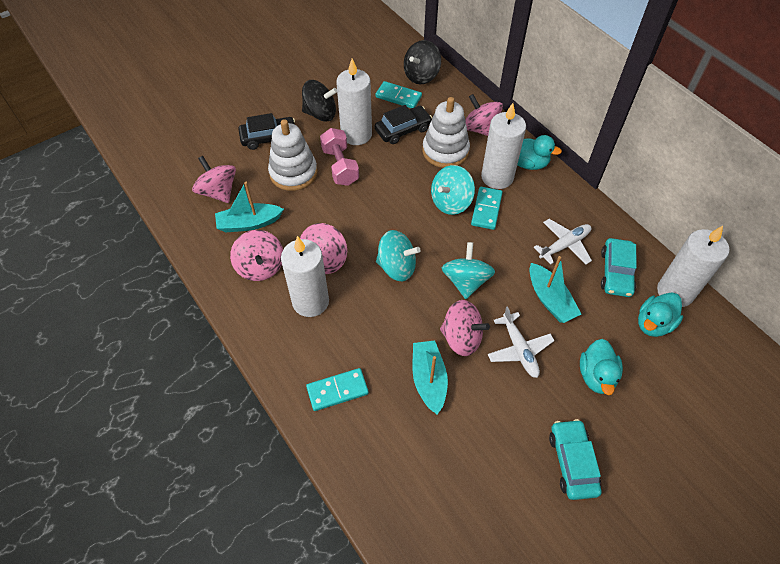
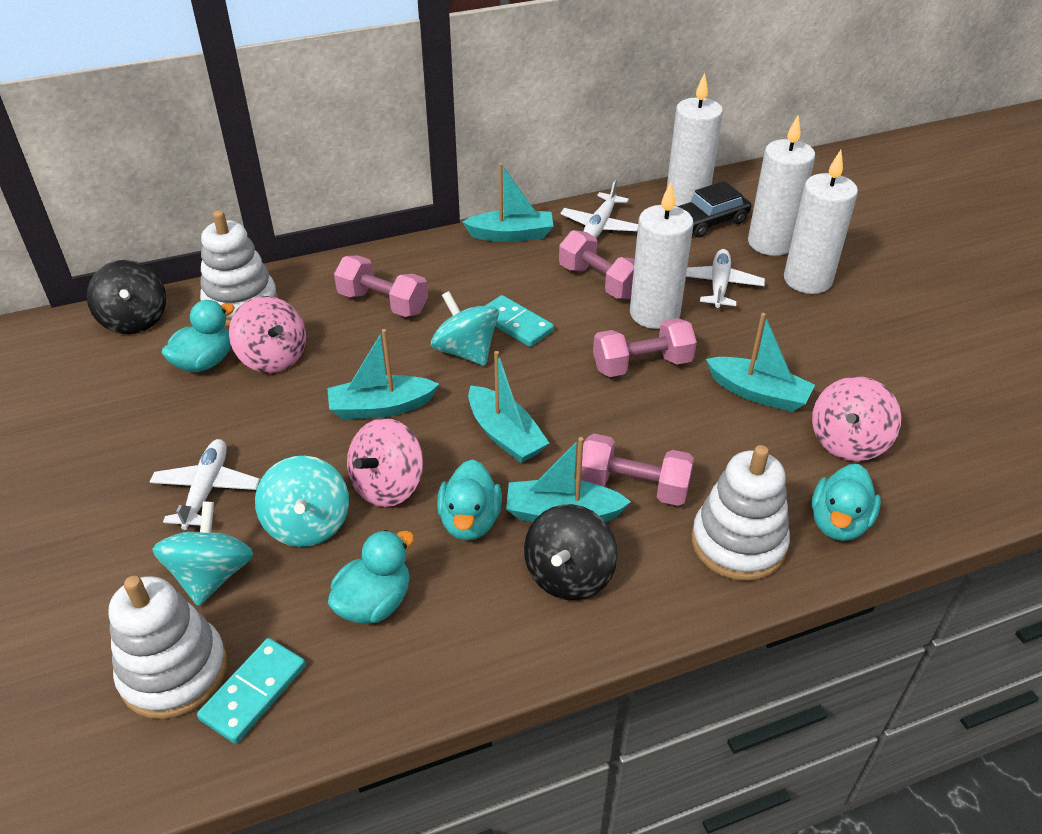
black car: 2 -> 1
pink dumbbell: 1 -> 4
pink spinning top: 5 -> 3
turquoise boat: 3 -> 5
turquoise car: 2 -> 0
turquoise domino: 3 -> 2
turquoise duck: 3 -> 4
white plane: 2 -> 3
white stacking toy: 2 -> 3

